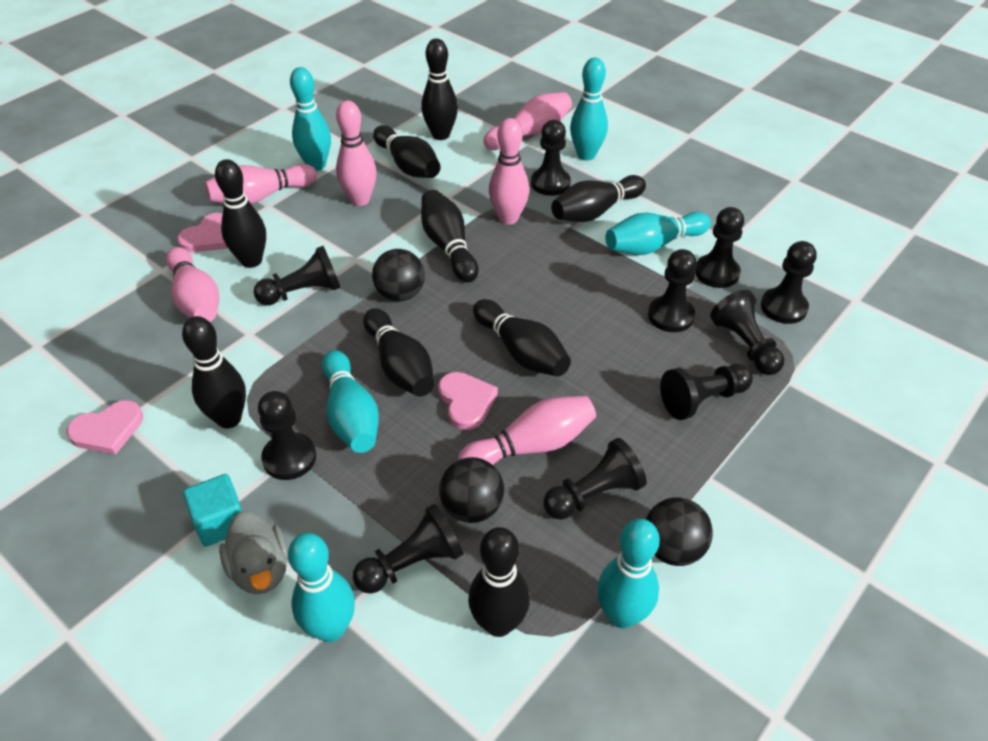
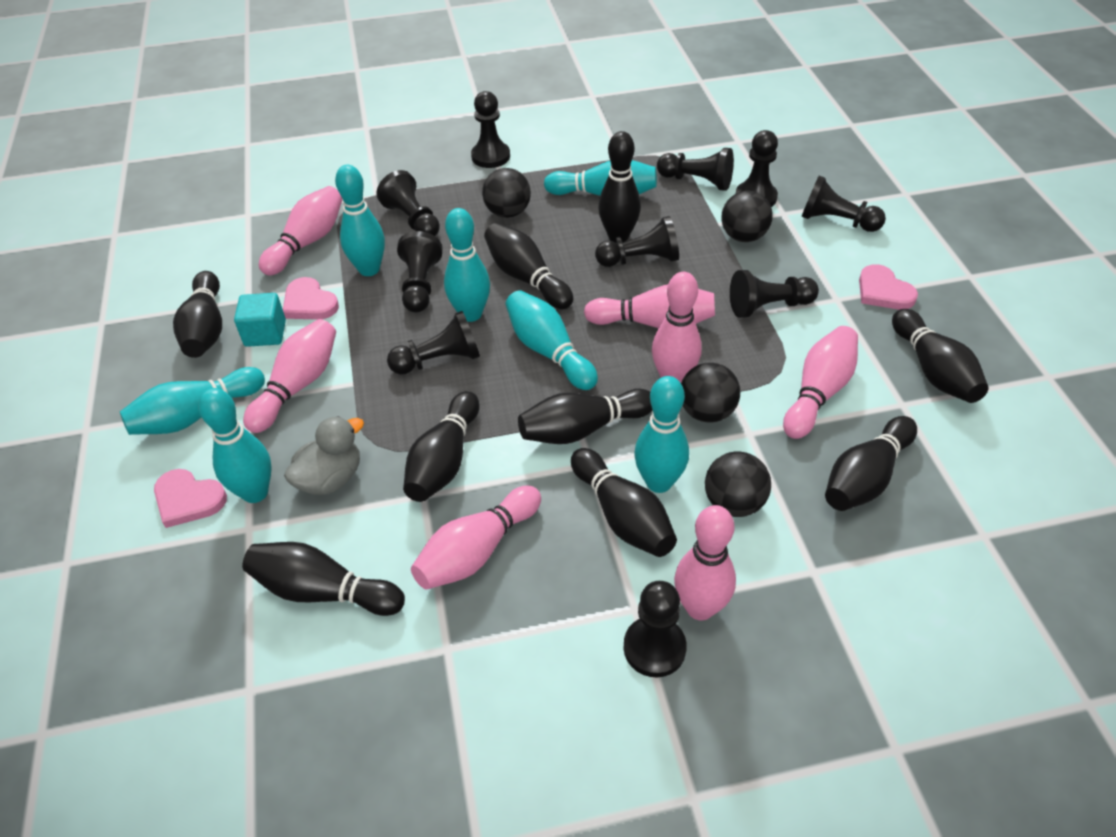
black ball: 3 -> 4
pink bowling pin: 6 -> 7
turquoise bowling pin: 6 -> 7

